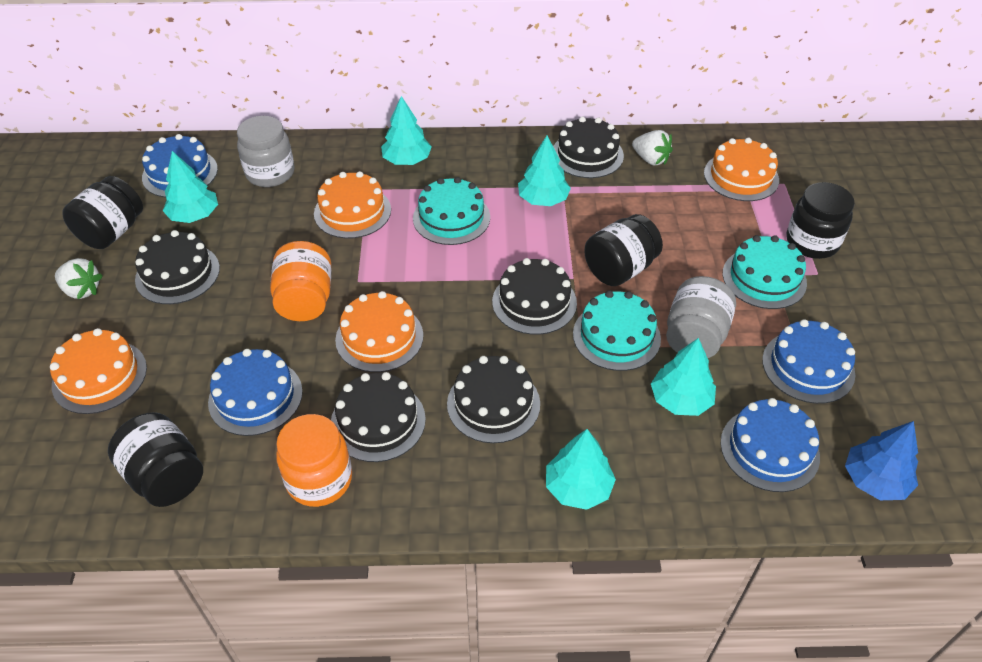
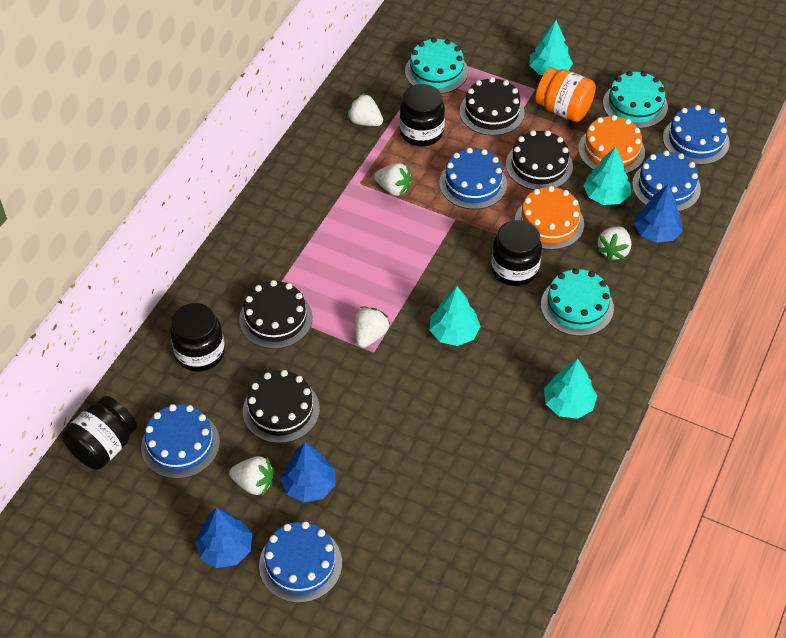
black cake: 5 -> 4
blue cake: 4 -> 5
blue tree: 1 -> 3
grey jar: 2 -> 0
orange cake: 4 -> 2
orange jar: 2 -> 1
turquoise tree: 5 -> 4
white strawberry: 2 -> 5

